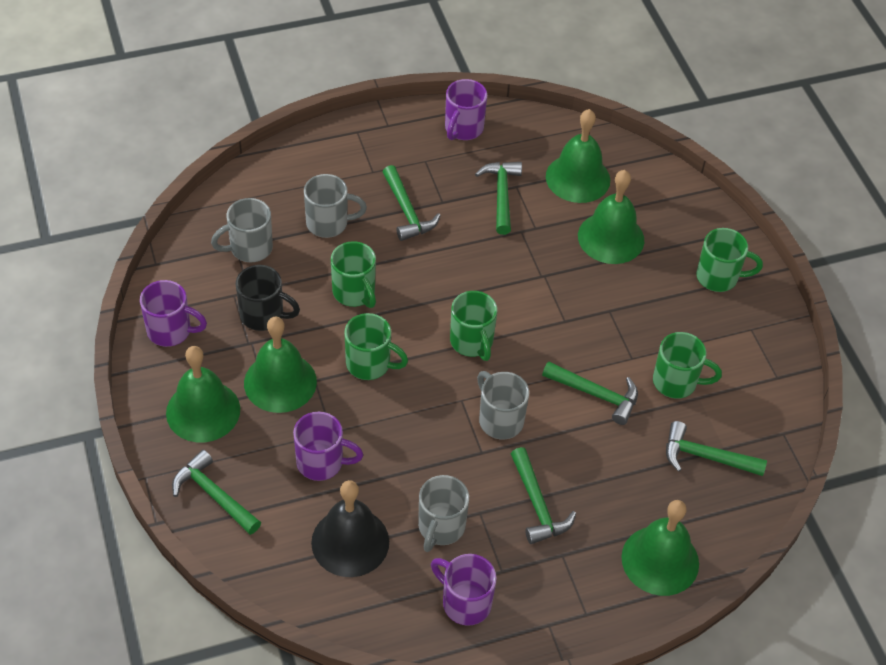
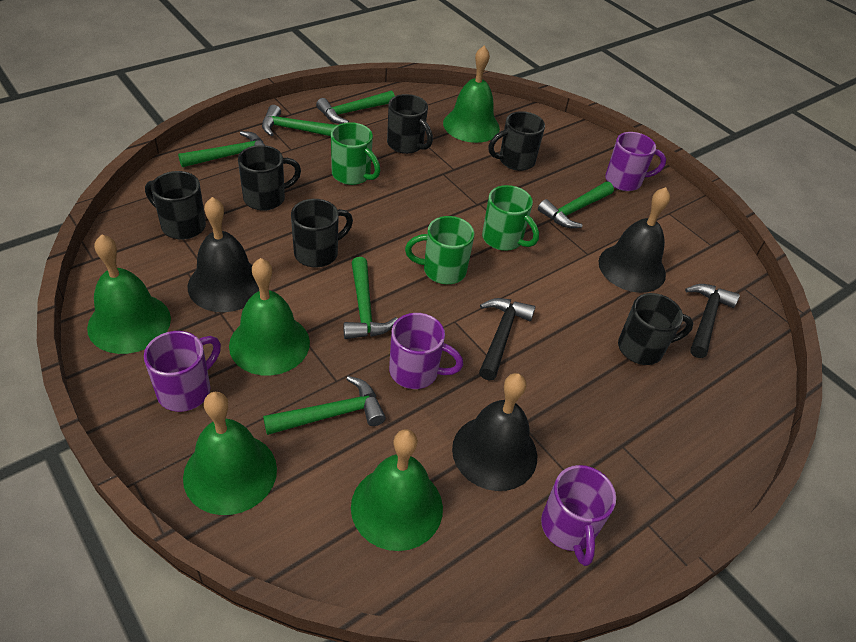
black bell: 1 -> 3
black hammer: 0 -> 2
black mug: 1 -> 6
green mug: 5 -> 3
grey mug: 4 -> 0

